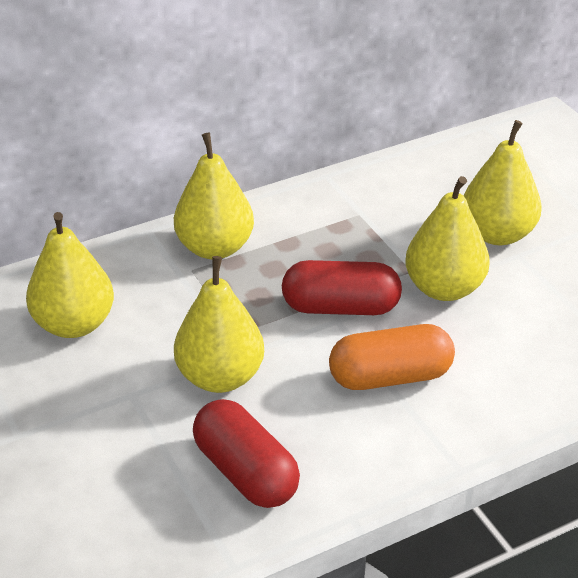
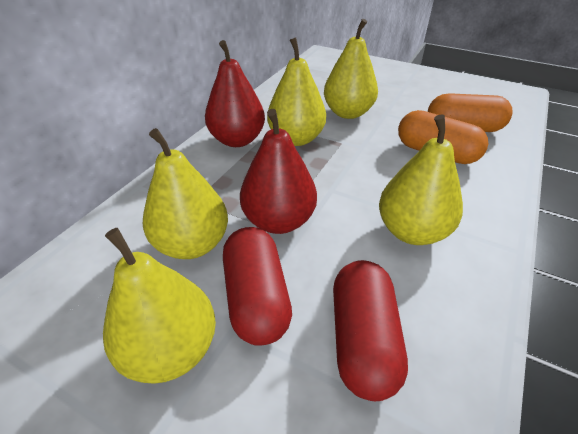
orange capsule: 1 -> 2
red pear: 0 -> 2

